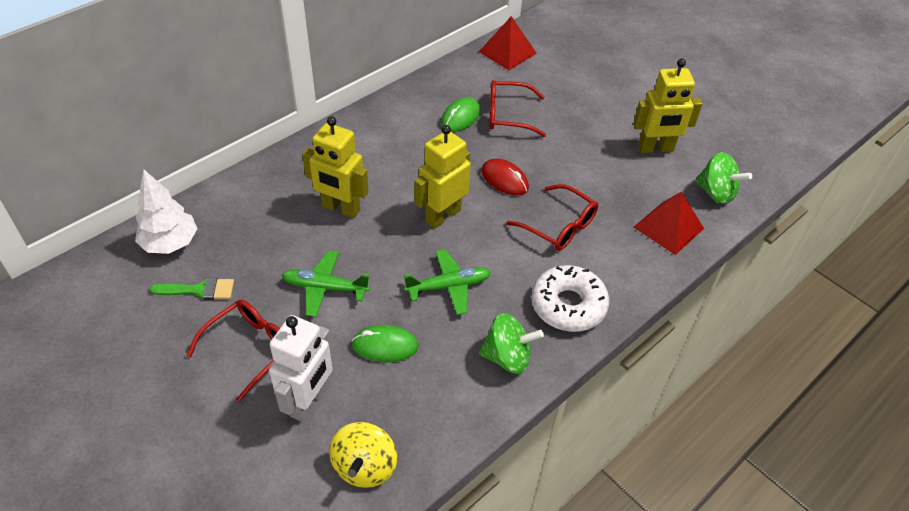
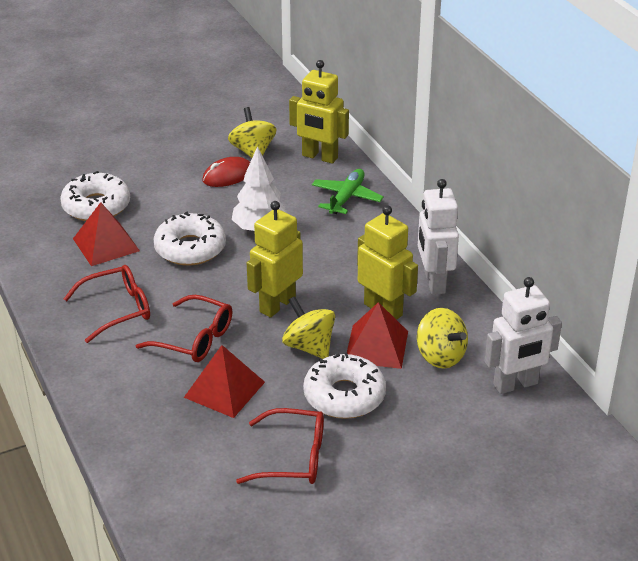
green brush: 1 -> 0
green mouse: 2 -> 0
green plane: 2 -> 1
green spinning top: 2 -> 0
red pyramid: 2 -> 3
white donut: 1 -> 3
white robot: 1 -> 2
yellow spinning top: 1 -> 3

